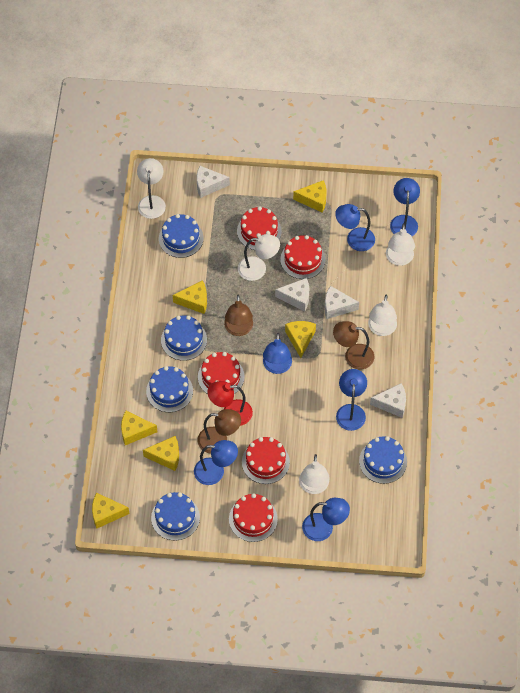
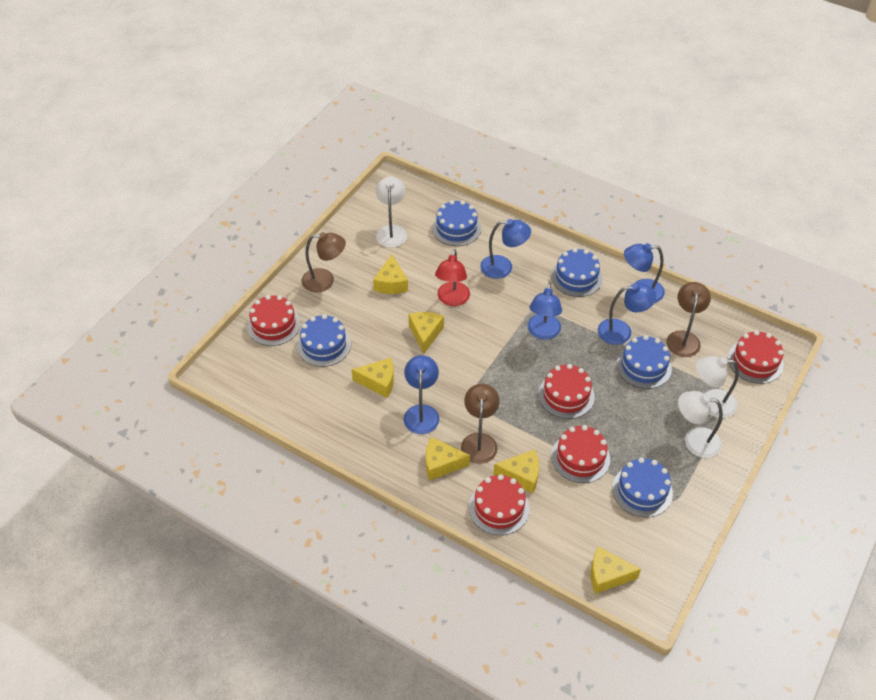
blue lamp: 6 -> 5
white cheese: 4 -> 0
white lamp: 5 -> 3

